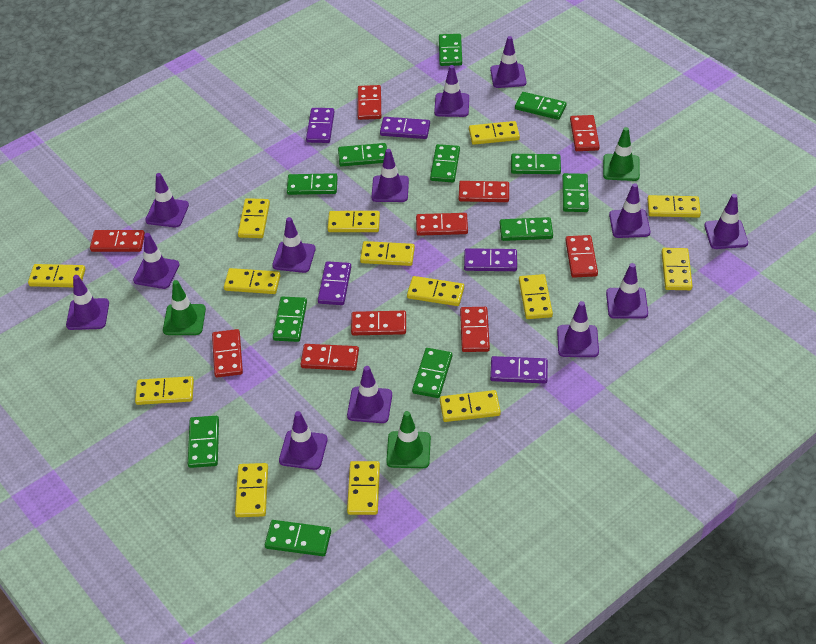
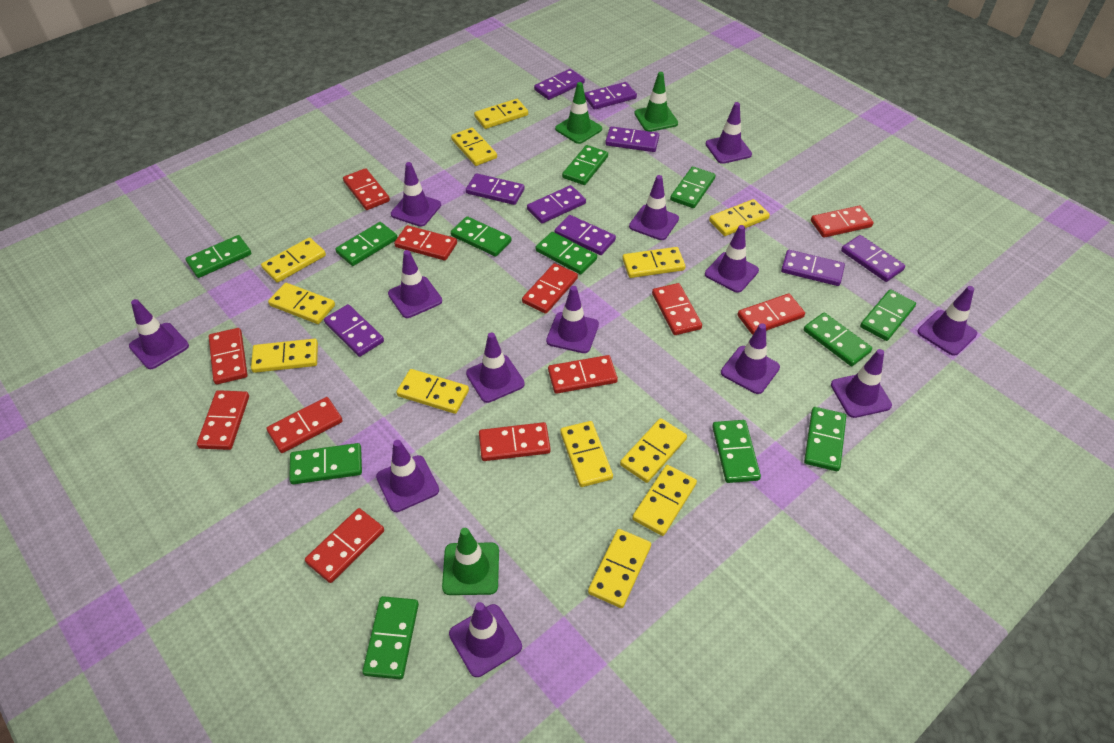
purple domino: 5 -> 9
red domino: 10 -> 12
yellow domino: 14 -> 12

